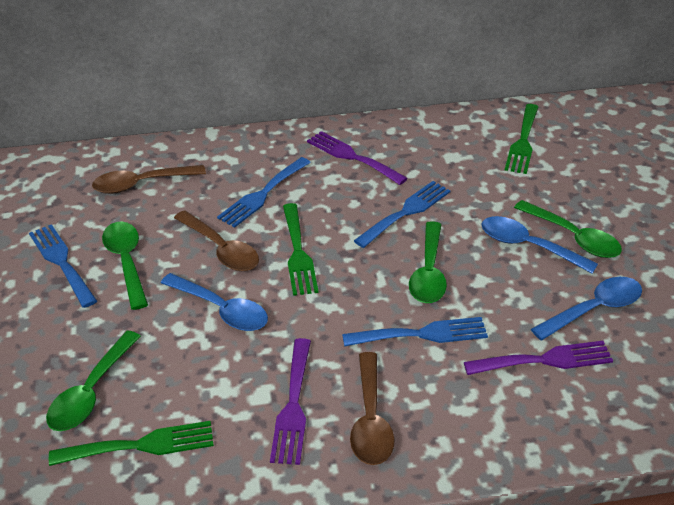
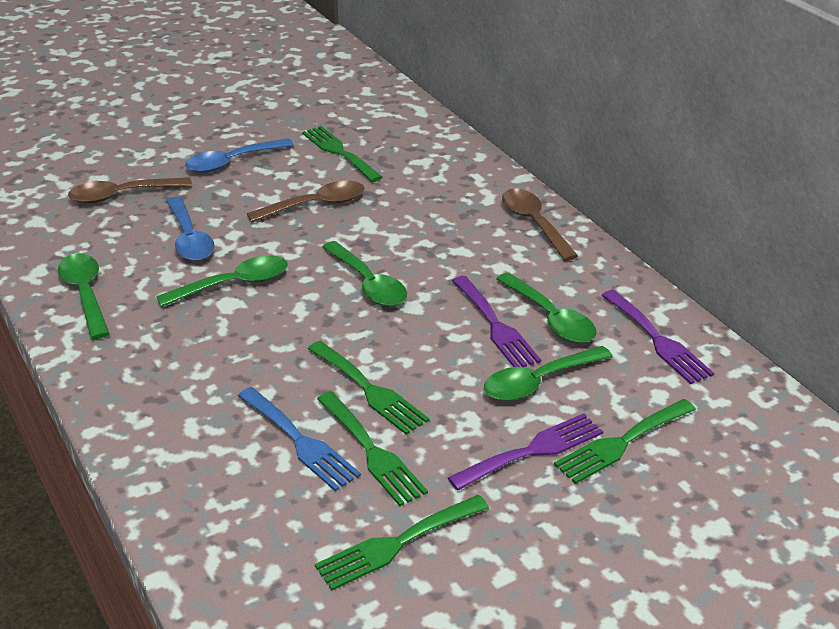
blue fork: 4 -> 1
blue spoon: 3 -> 2
green fork: 3 -> 5
green spoon: 4 -> 5

